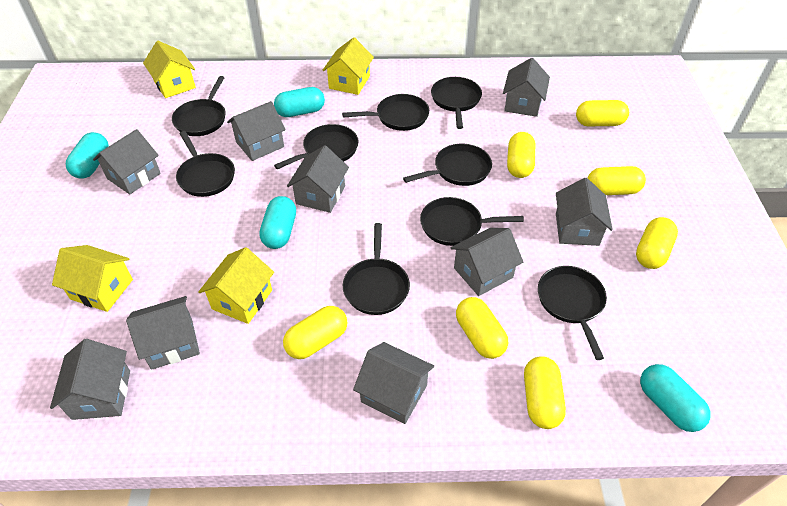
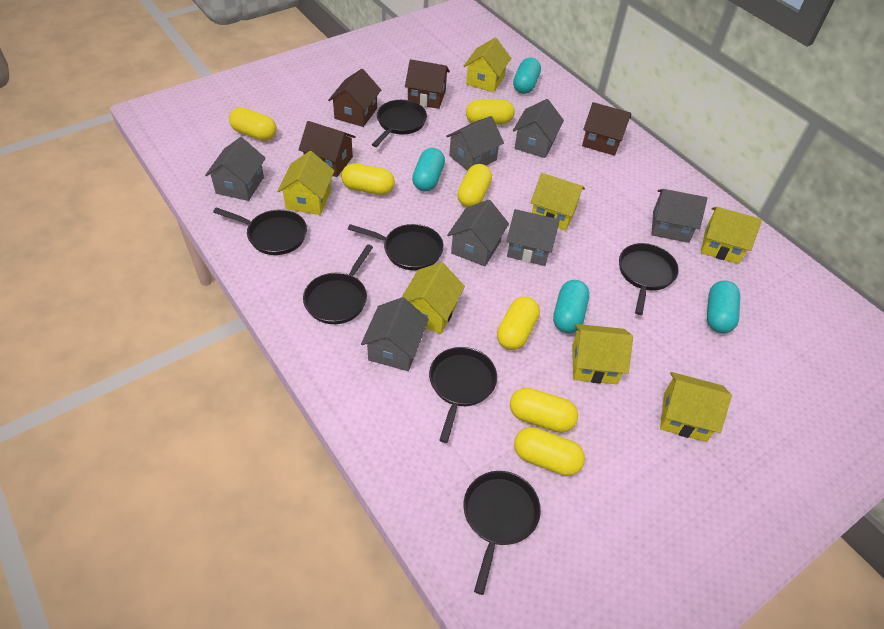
black pan: 9 -> 7
brown house: 0 -> 4
grey house: 9 -> 7
yellow house: 4 -> 7

